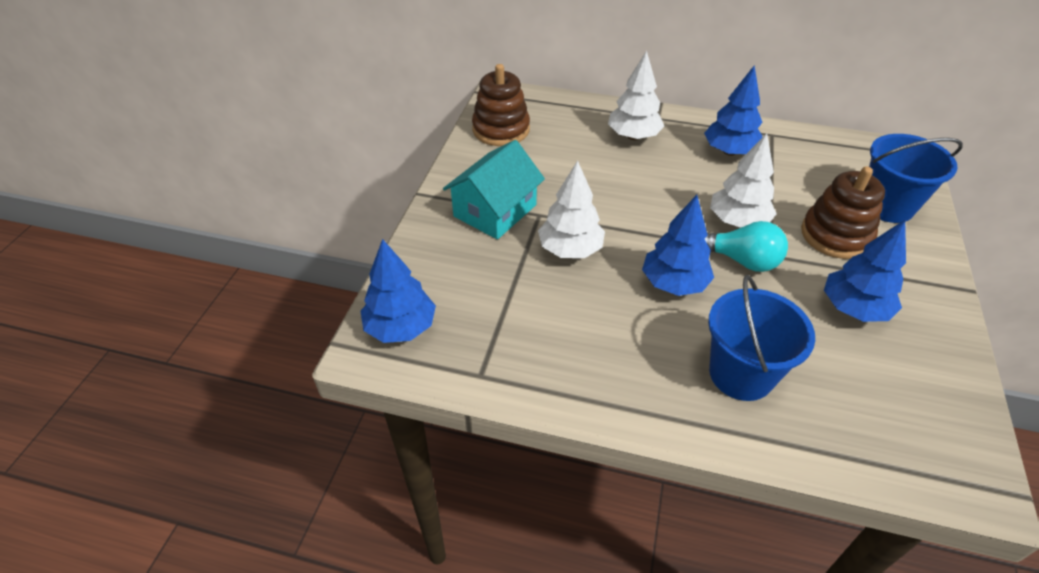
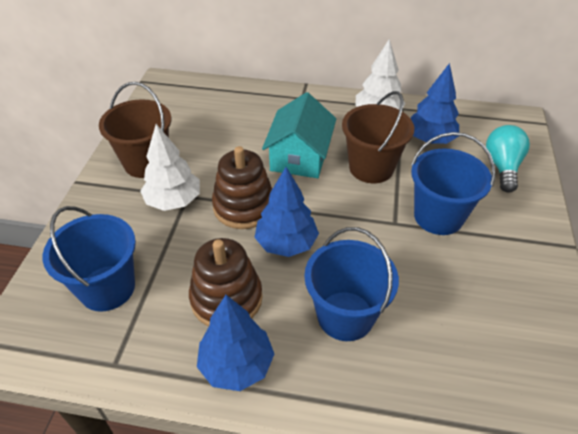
blue bucket: 2 -> 3
blue tree: 4 -> 3
brown bucket: 0 -> 2
white tree: 3 -> 2

